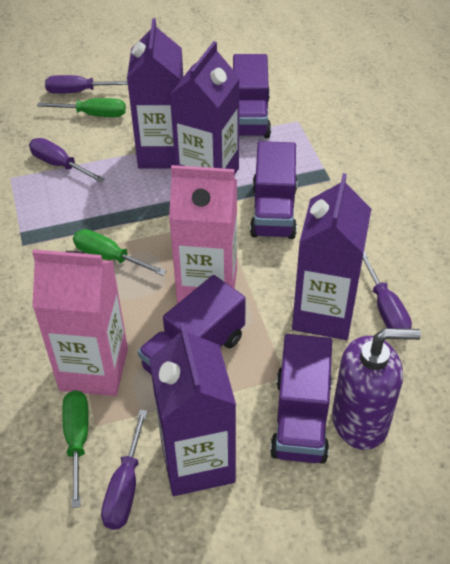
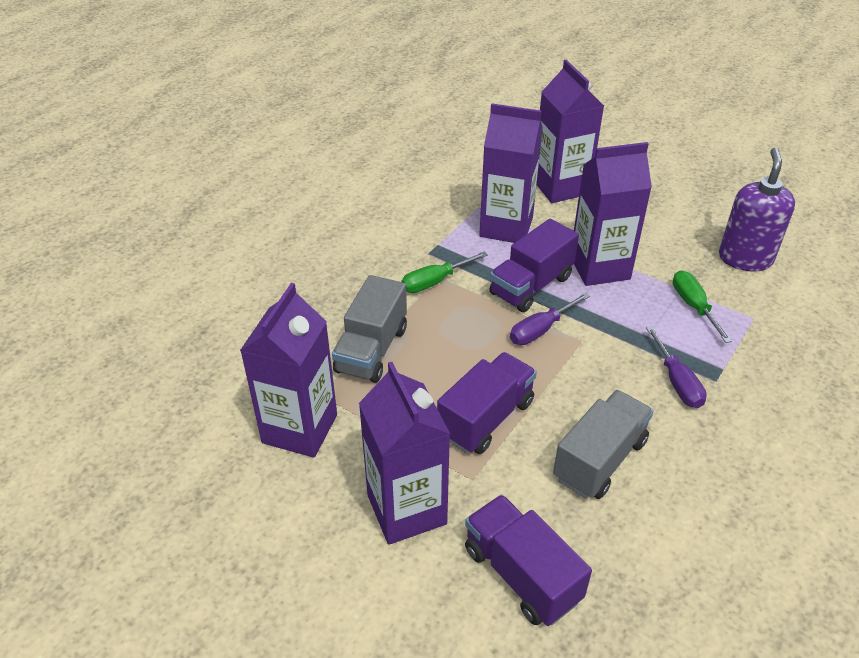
green screwdriver: 3 -> 2
grey truck: 0 -> 2
pink carton: 2 -> 0
purple carton: 4 -> 5
purple screwdriver: 4 -> 2
purple truck: 4 -> 3

